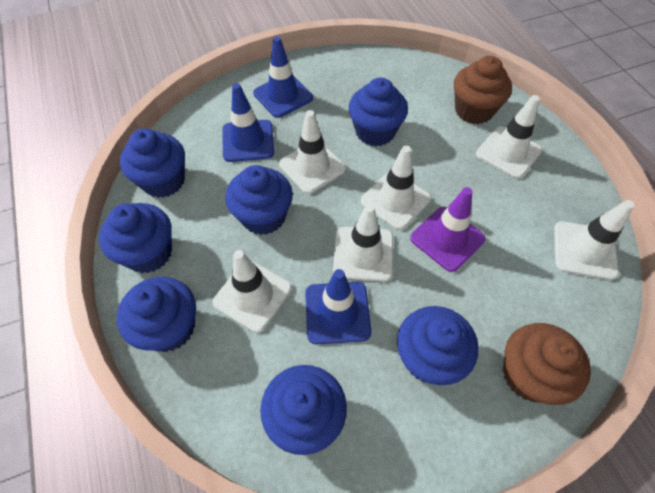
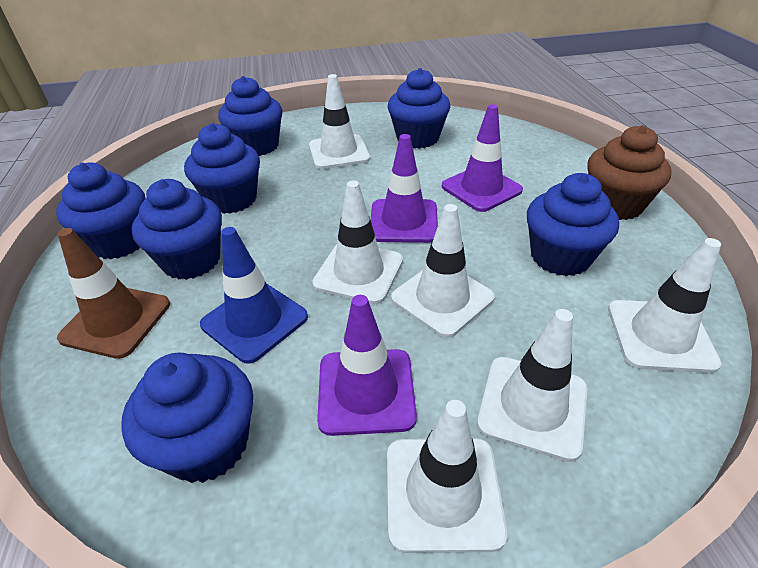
blue traffic cone: 3 -> 1
brown cupcake: 2 -> 1
brown traffic cone: 0 -> 1
purple traffic cone: 1 -> 3

